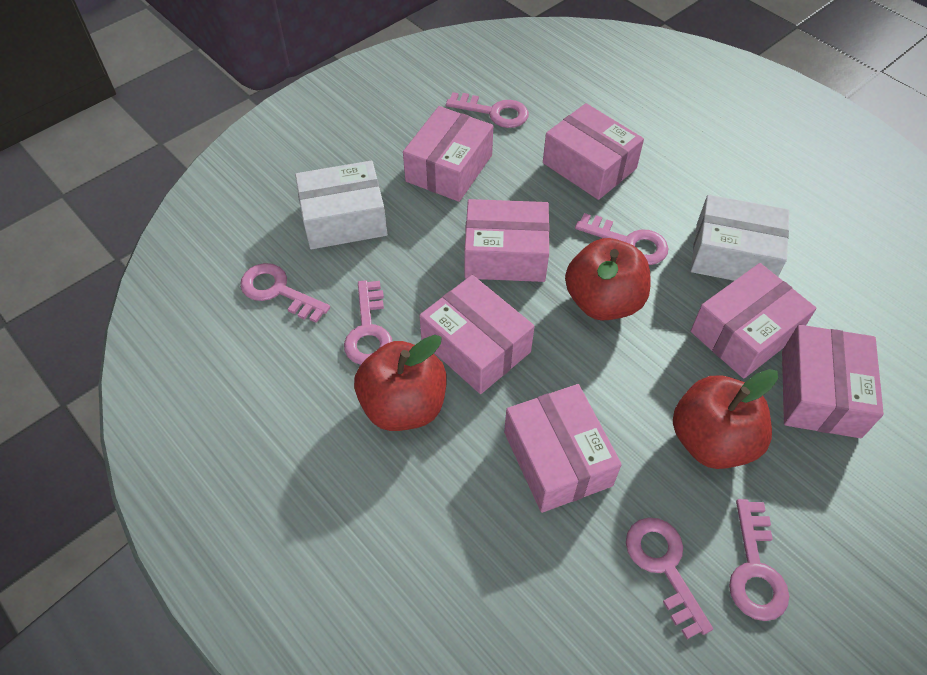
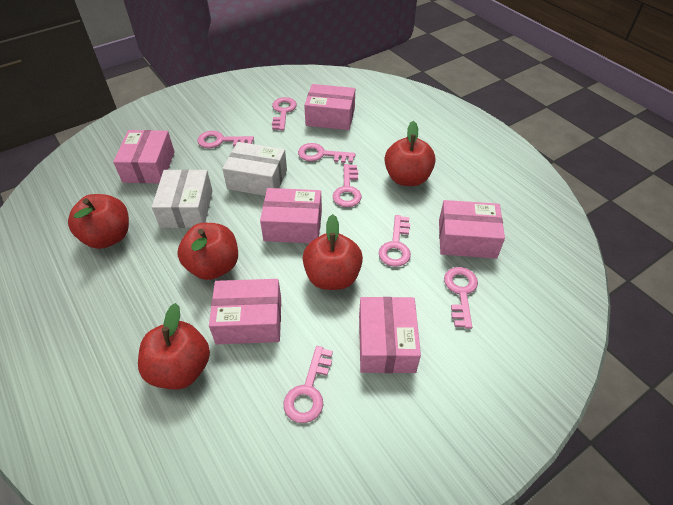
pink box: 7 -> 6
pink key: 6 -> 7
red apple: 3 -> 5

